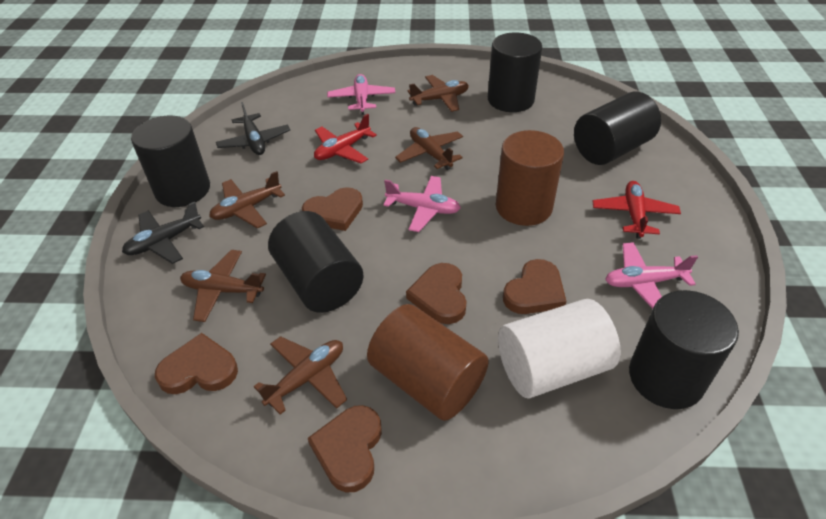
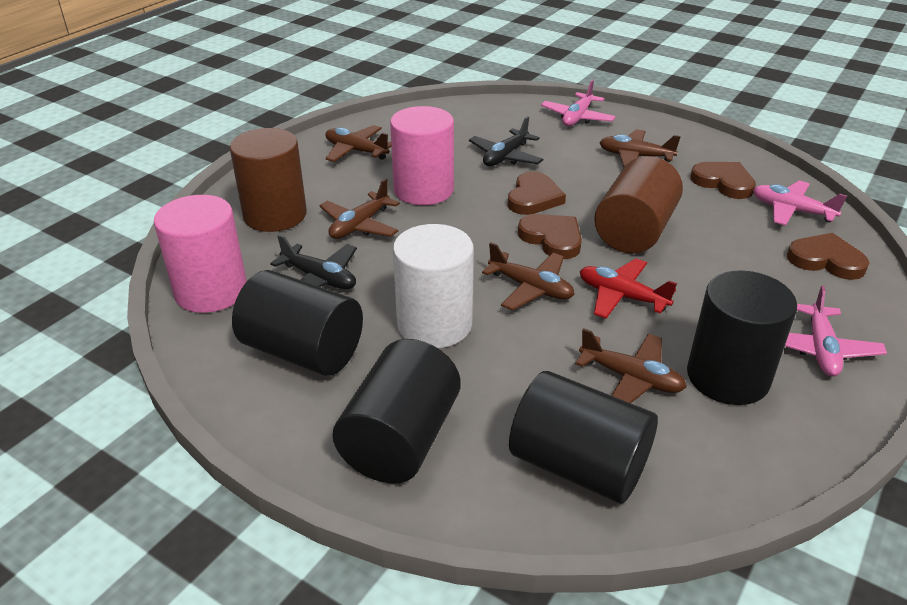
black cylinder: 5 -> 4
brown heart: 5 -> 4
pink cylinder: 0 -> 2
red plane: 2 -> 1

